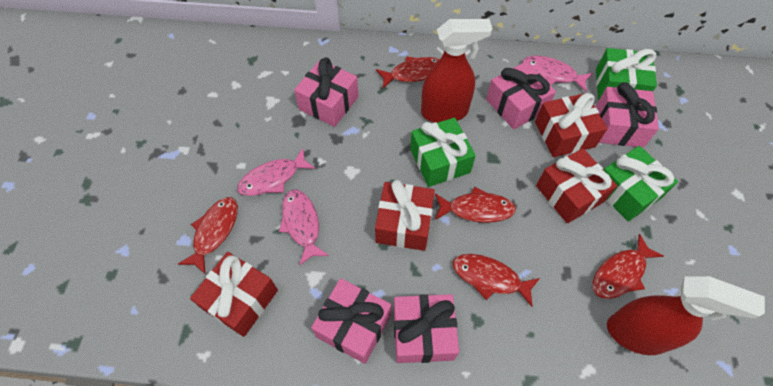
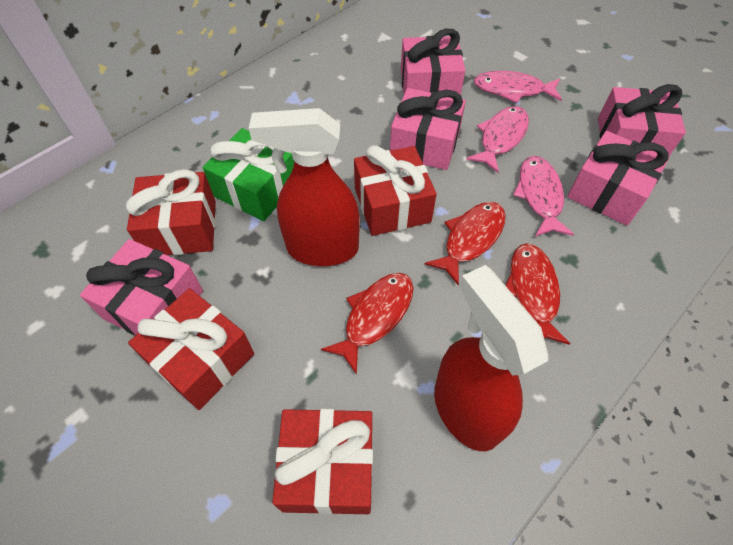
green gift: 3 -> 1
red fish: 5 -> 3

